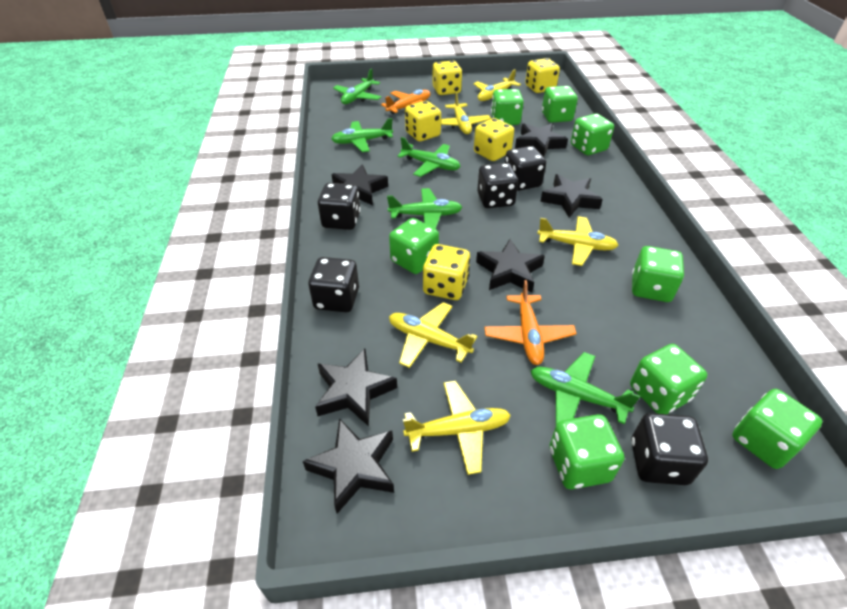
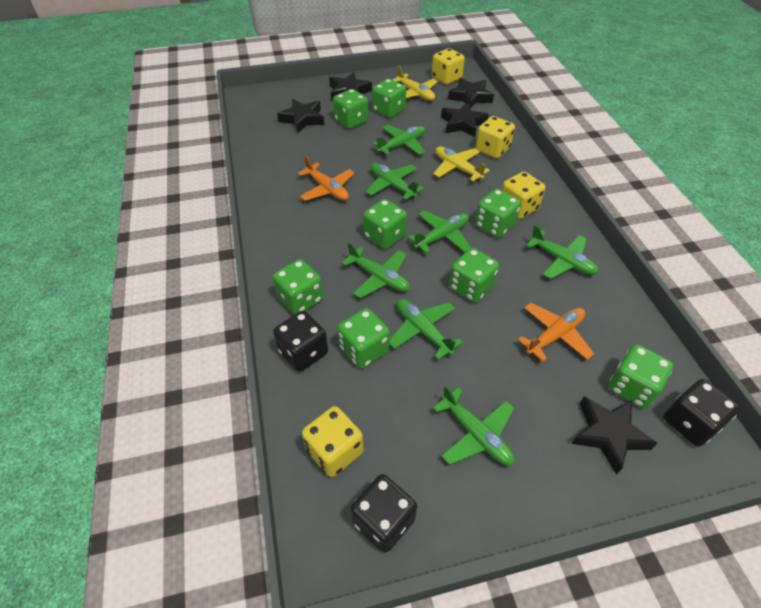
black dice: 5 -> 3
black star: 6 -> 5
green plane: 5 -> 7
yellow dice: 5 -> 4
yellow plane: 5 -> 2

